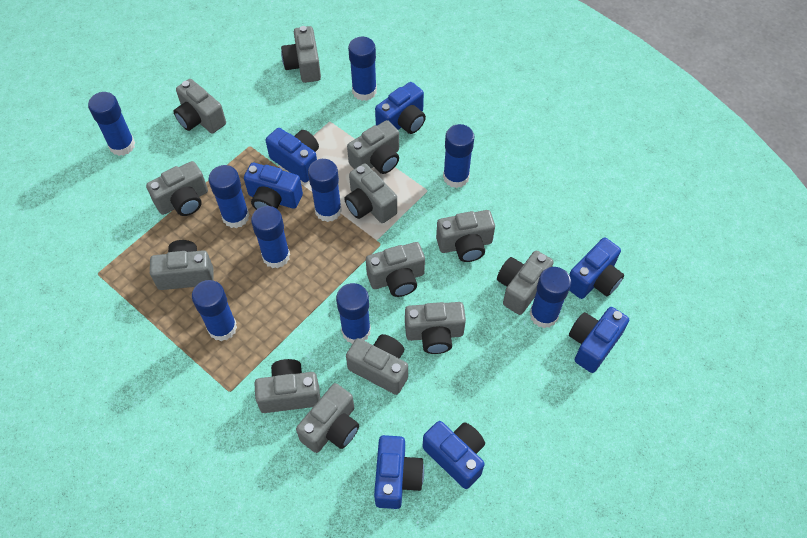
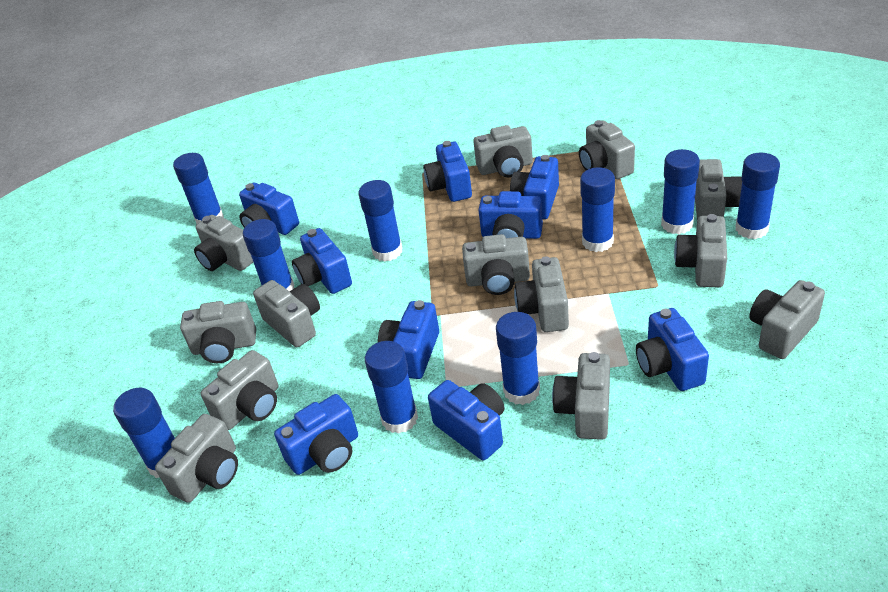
blue camera: 7 -> 9

